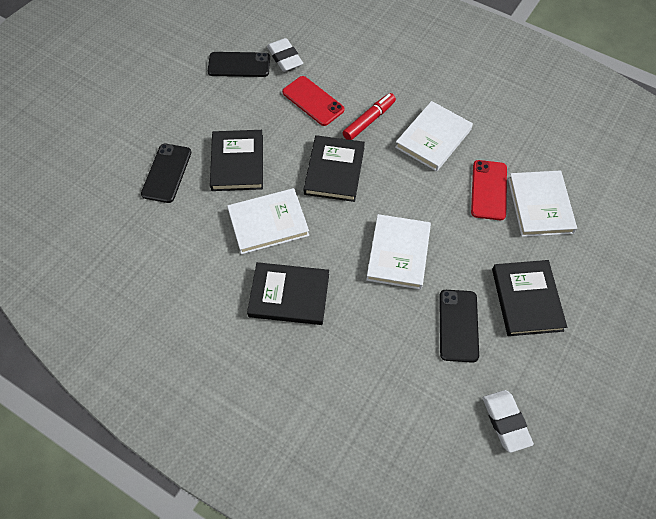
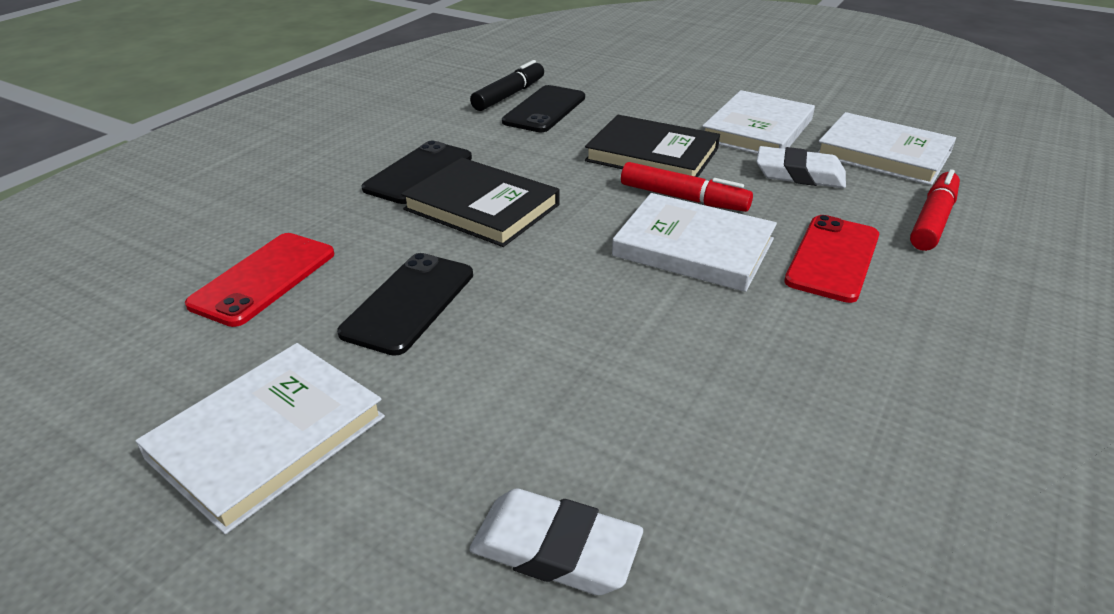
black book: 4 -> 2
black marker: 0 -> 1
red marker: 1 -> 2

